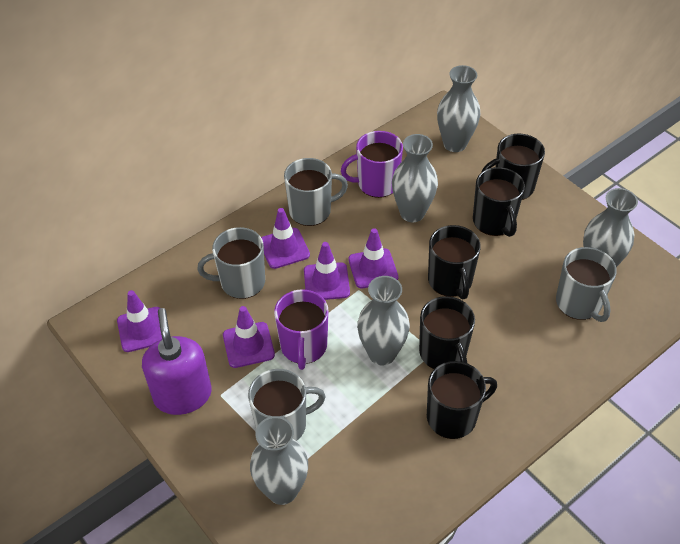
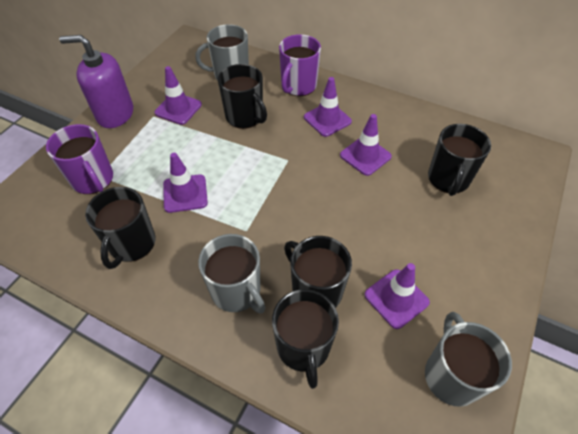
grey mug: 4 -> 3
grey vase: 5 -> 0

